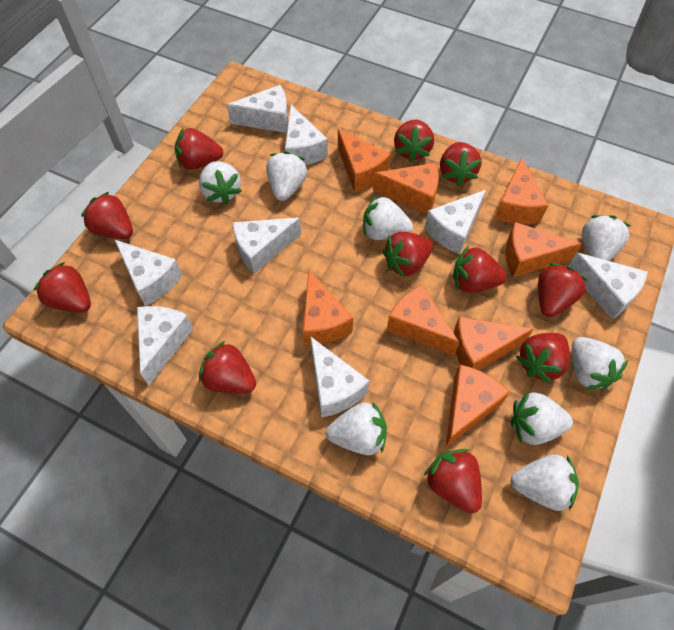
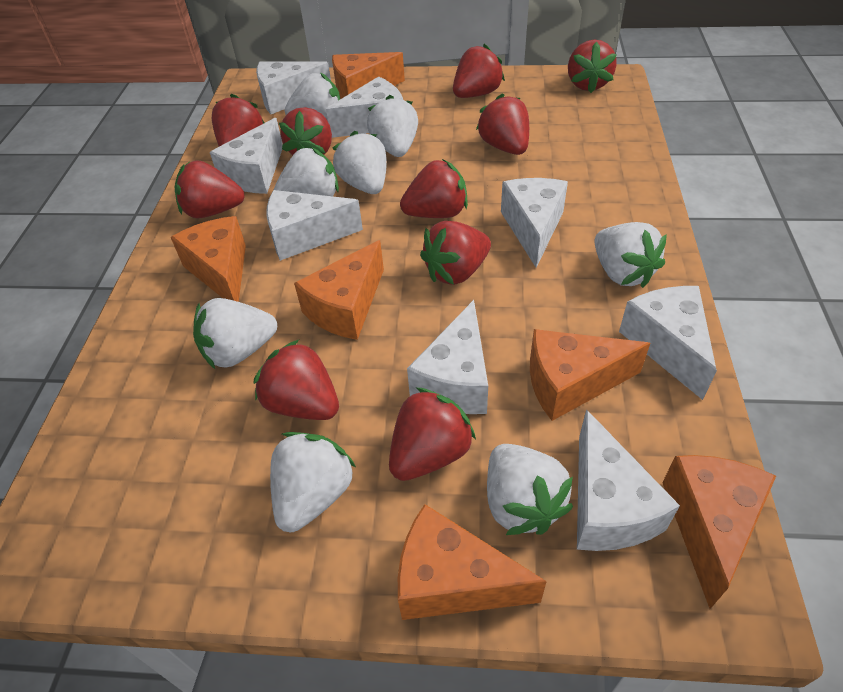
orange cheese: 8 -> 6
red strawberry: 11 -> 10

